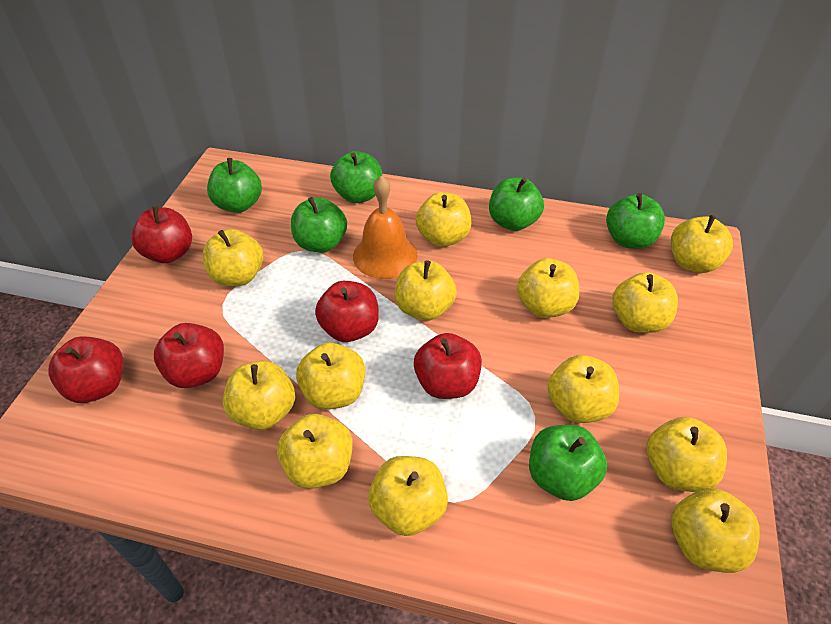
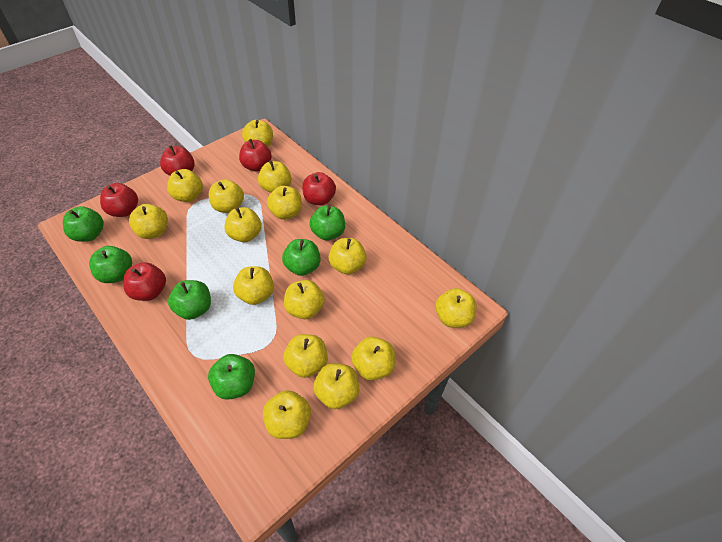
orange bell: 1 -> 0
yellow apple: 13 -> 15

